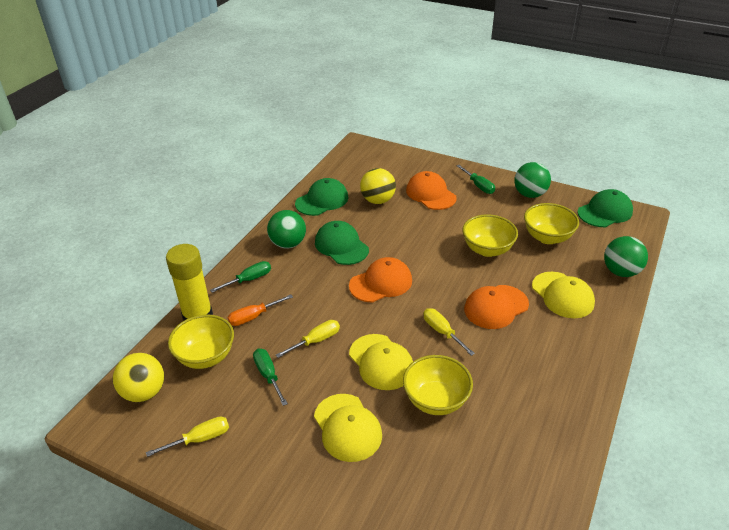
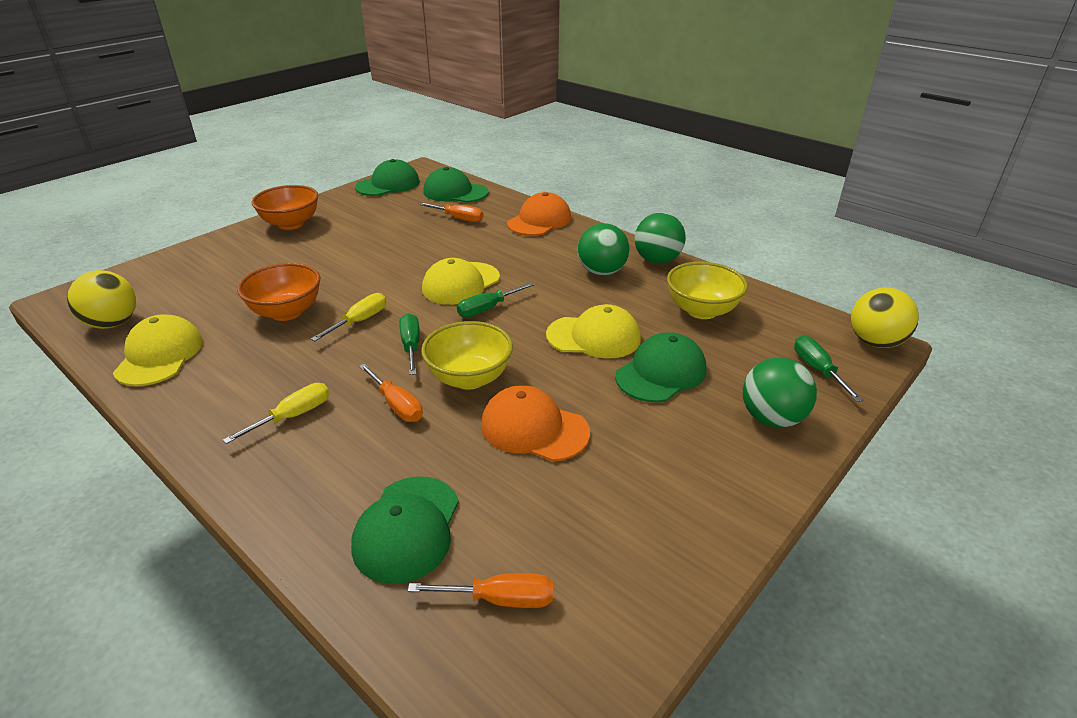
green cap: 3 -> 4
orange bowl: 0 -> 2
orange cap: 3 -> 2
orange screwdriver: 1 -> 3
yellow bowl: 4 -> 2
yellow glue stick: 1 -> 0
yellow screwdriver: 3 -> 2

